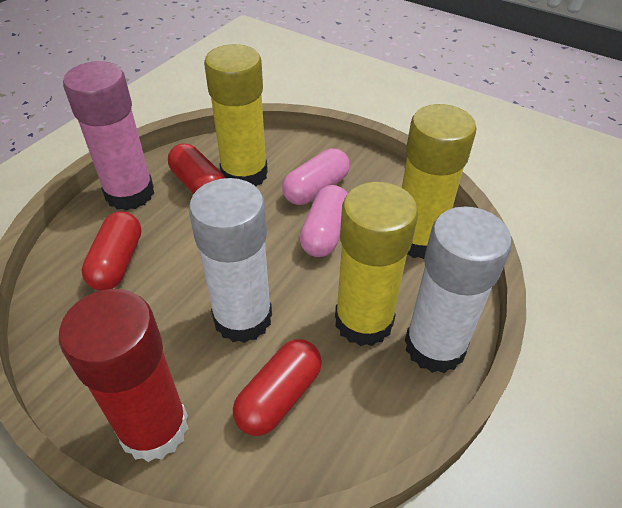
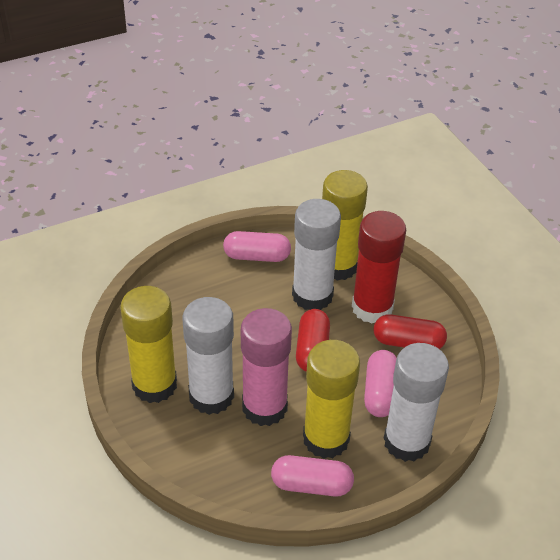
pink capsule: 2 -> 3
red capsule: 3 -> 2
white glue stick: 2 -> 3

